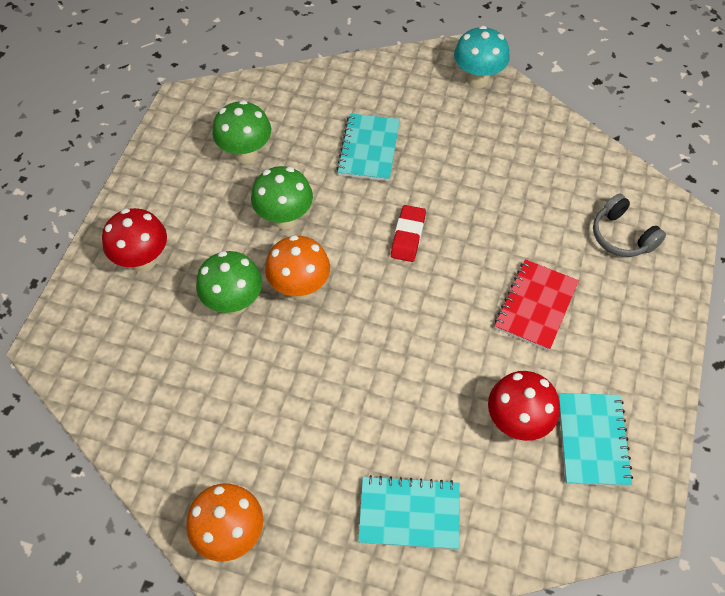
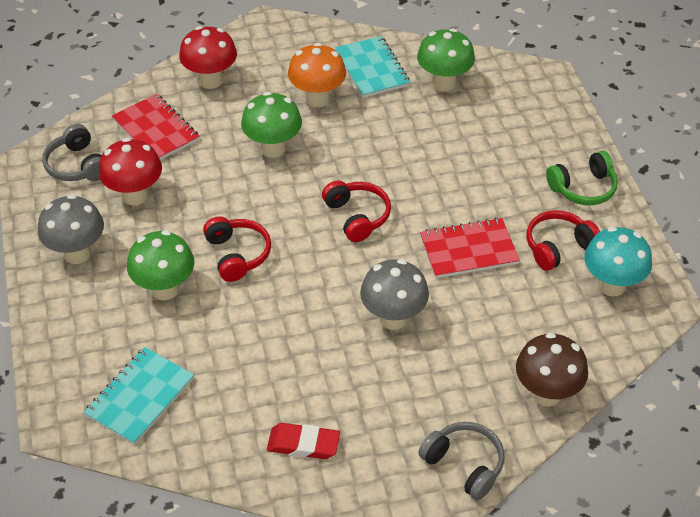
brown mushroom: 0 -> 1
green headphones: 0 -> 1
grey headphones: 1 -> 2
grey mushroom: 0 -> 2
orange mushroom: 2 -> 1
red headphones: 0 -> 3
red notebook: 1 -> 2
turquoise notebook: 3 -> 2

